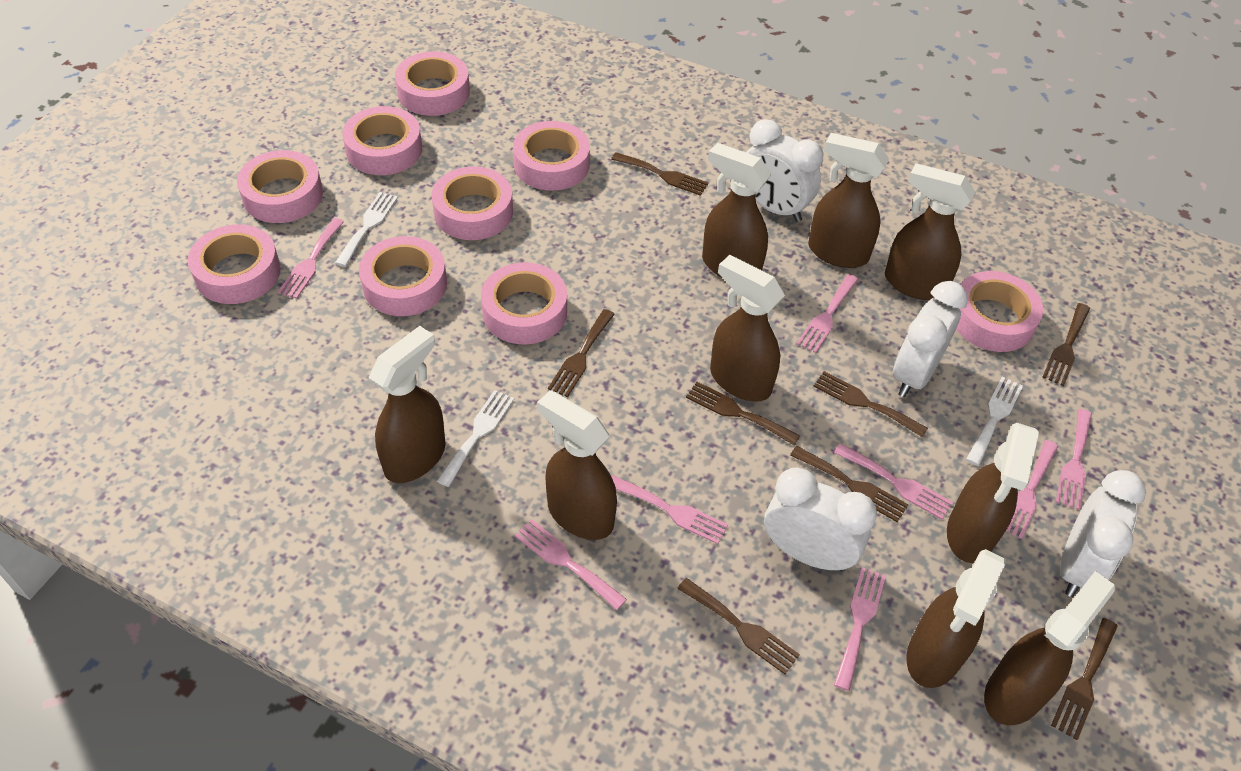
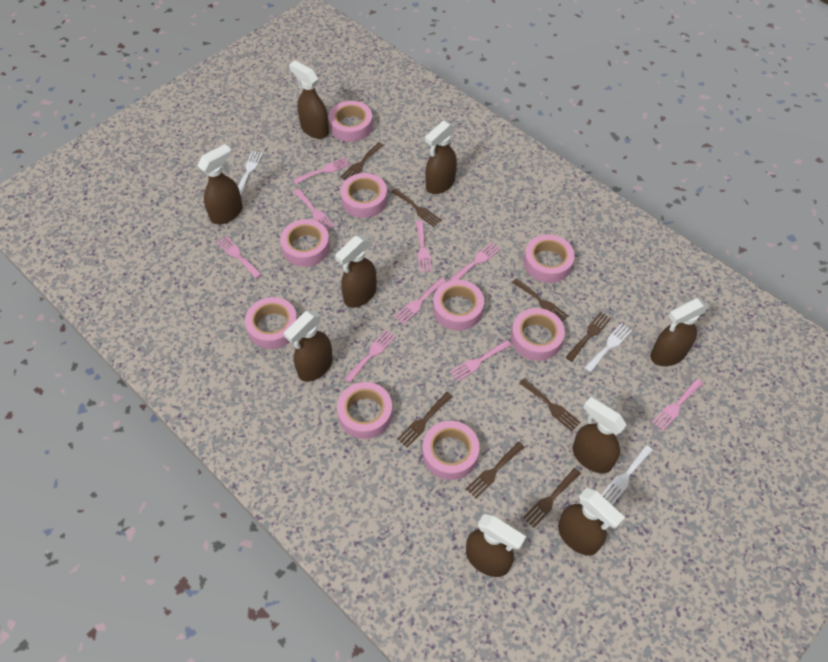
pink fork: 8 -> 9
white clock: 4 -> 0

